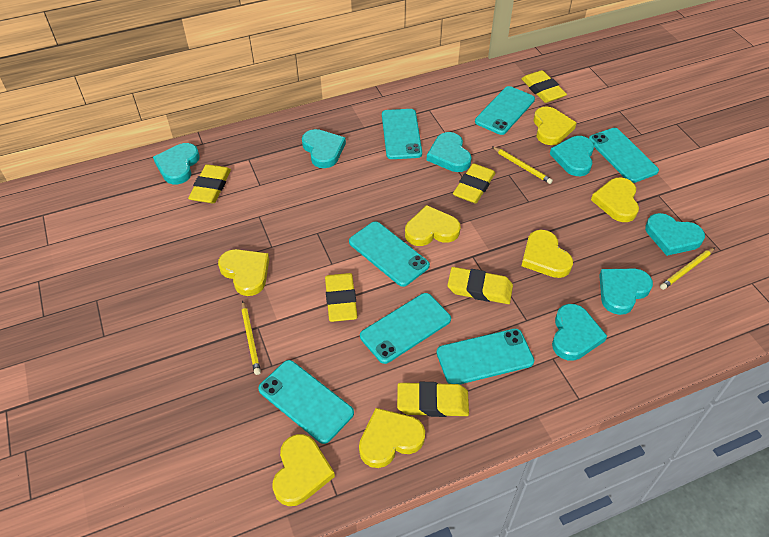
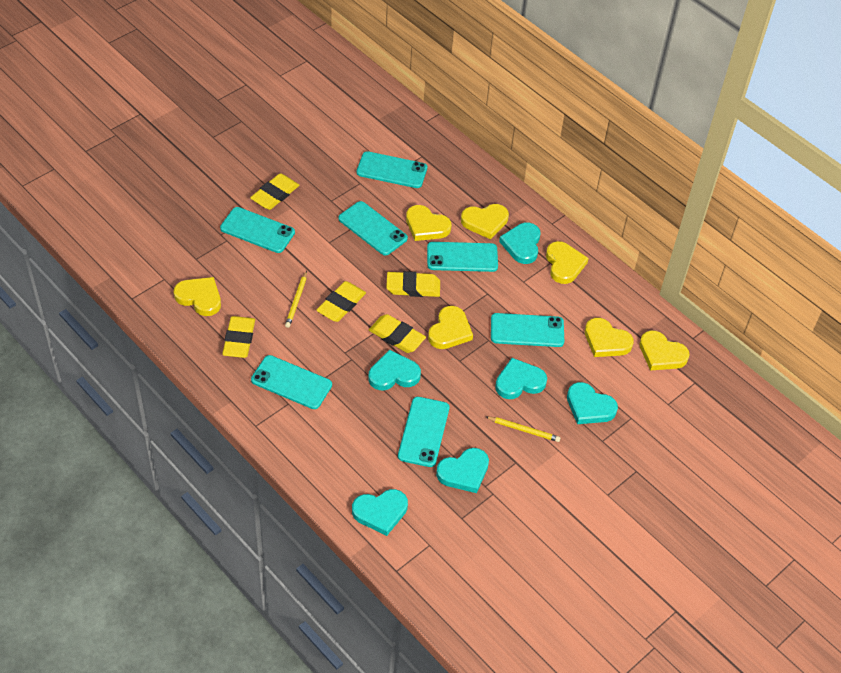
turquoise heart: 7 -> 6
yellow eraser: 6 -> 5
yellow pencil: 3 -> 2

